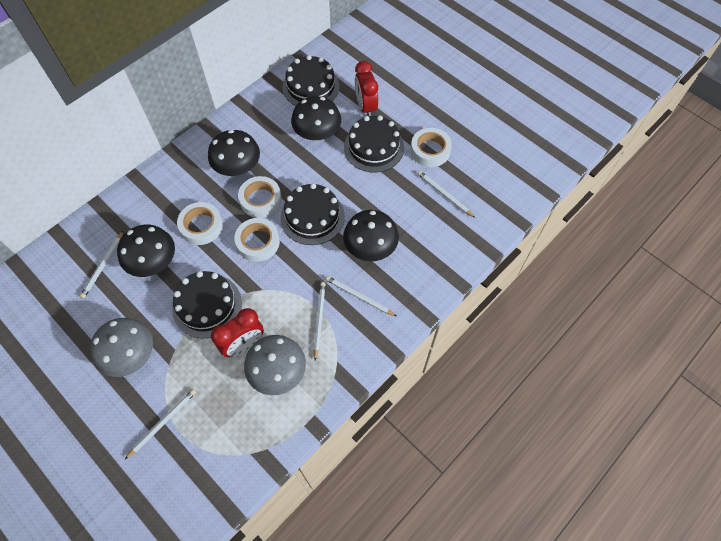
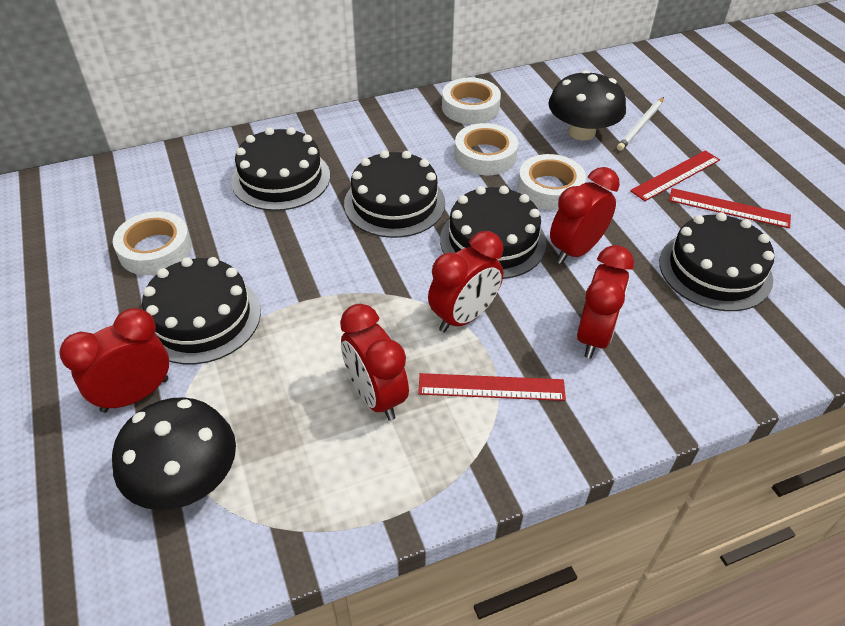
black cake: 4 -> 5
black mushroom: 4 -> 2
grey mushroom: 2 -> 0
red clock: 2 -> 5
red ruler: 0 -> 3
white pencil: 5 -> 1

